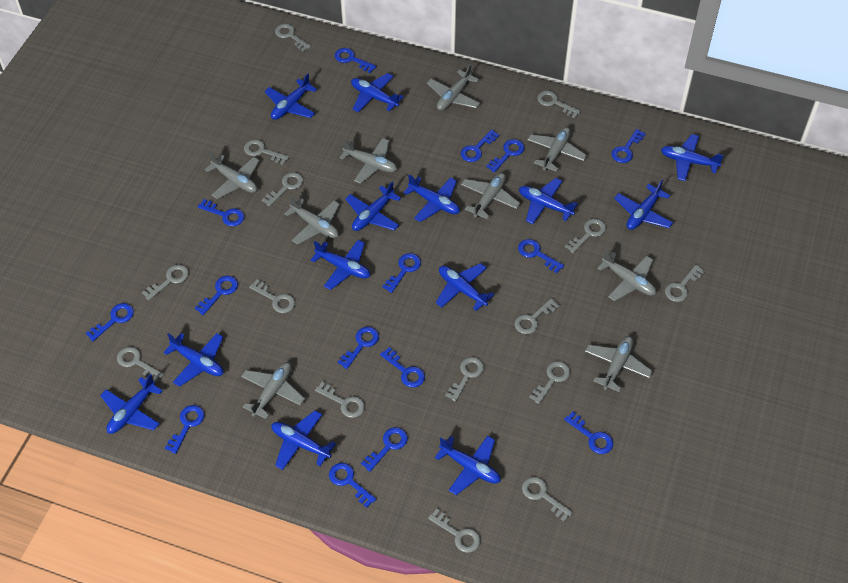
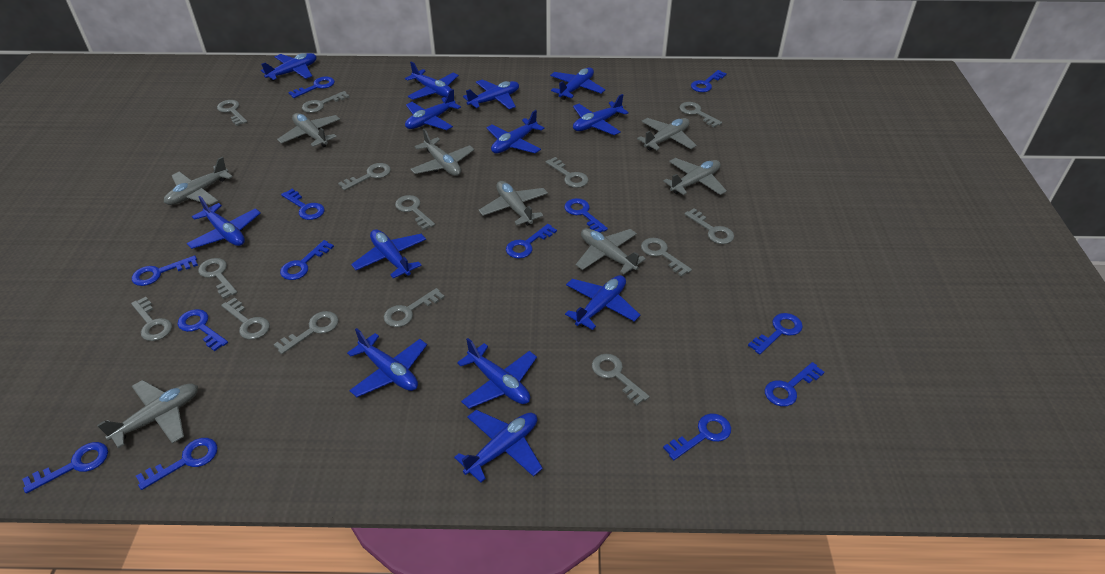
blue key: 15 -> 13
grey key: 15 -> 14
grey plane: 9 -> 8

